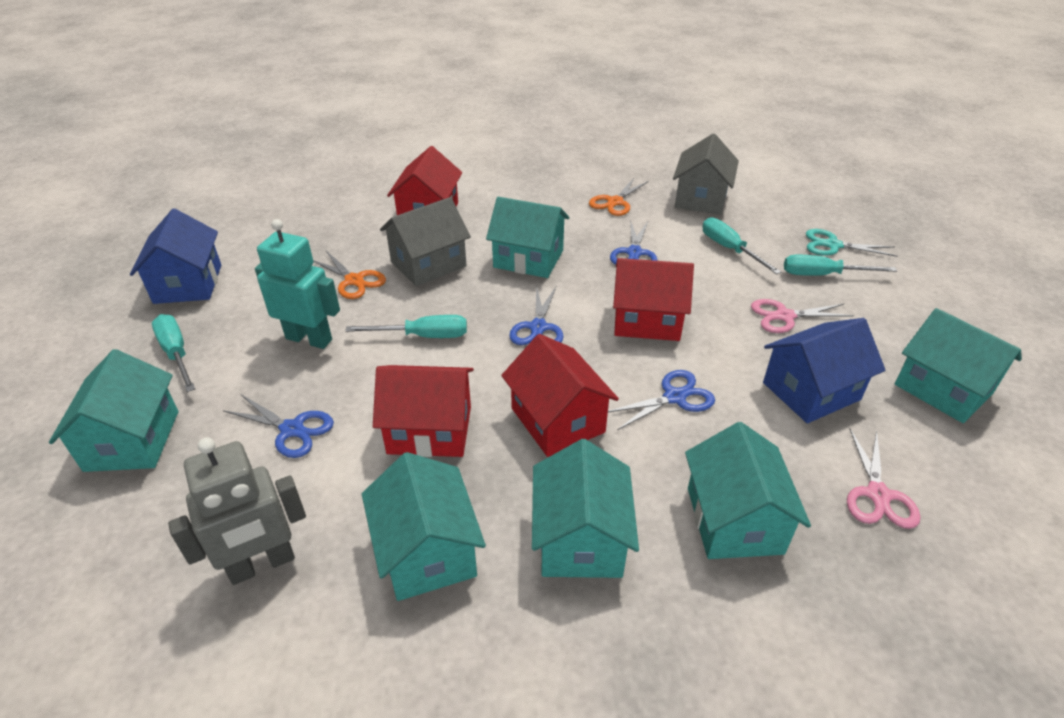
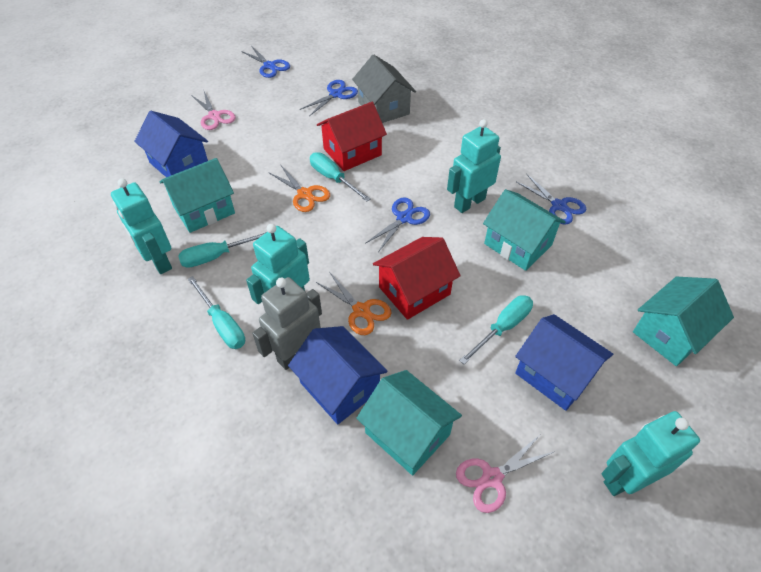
blue house: 2 -> 3
grey house: 2 -> 1
red house: 4 -> 2
turquoise house: 6 -> 4
turquoise robot: 1 -> 4
turquoise scissors: 1 -> 0

